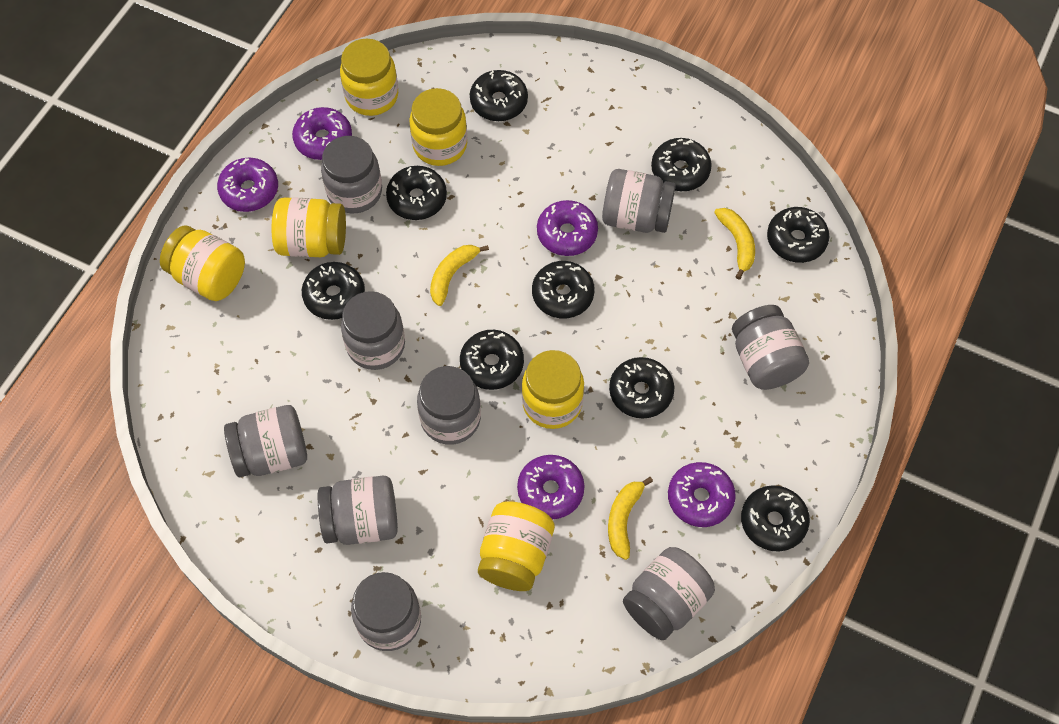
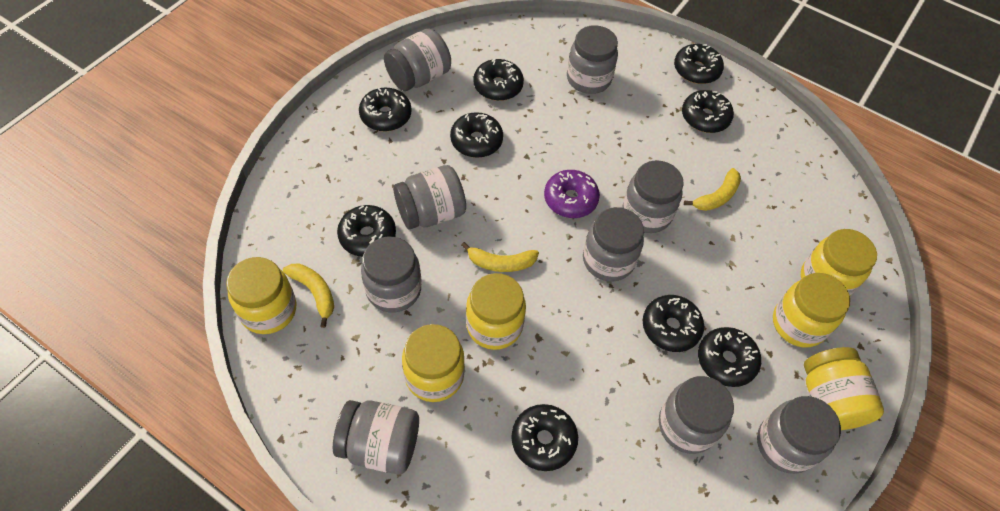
purple donut: 5 -> 1

